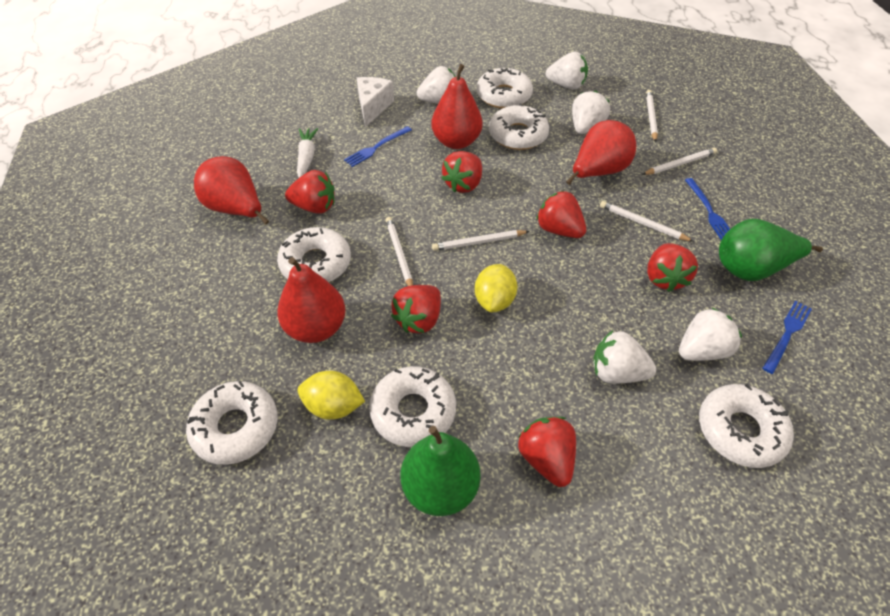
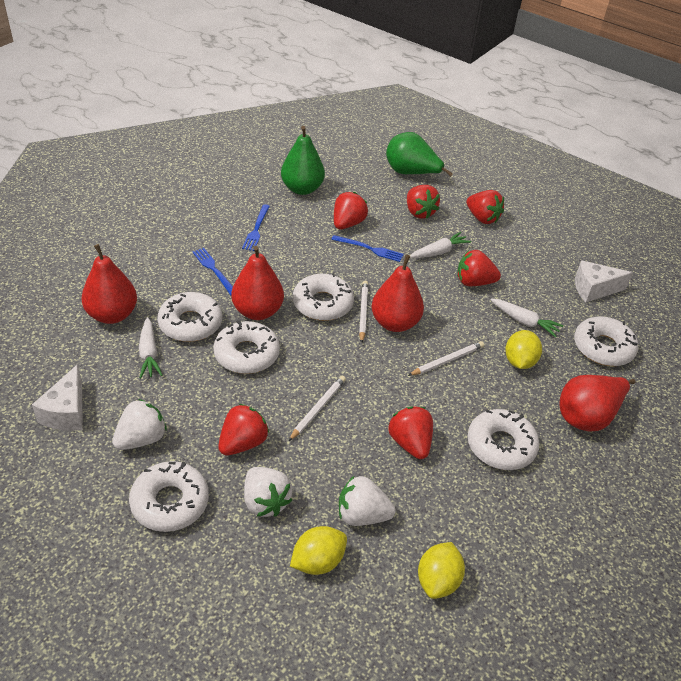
white carrot: 1 -> 3
white cheese: 1 -> 2
white pencil: 5 -> 3
white strawberry: 5 -> 3
yellow lemon: 2 -> 3

